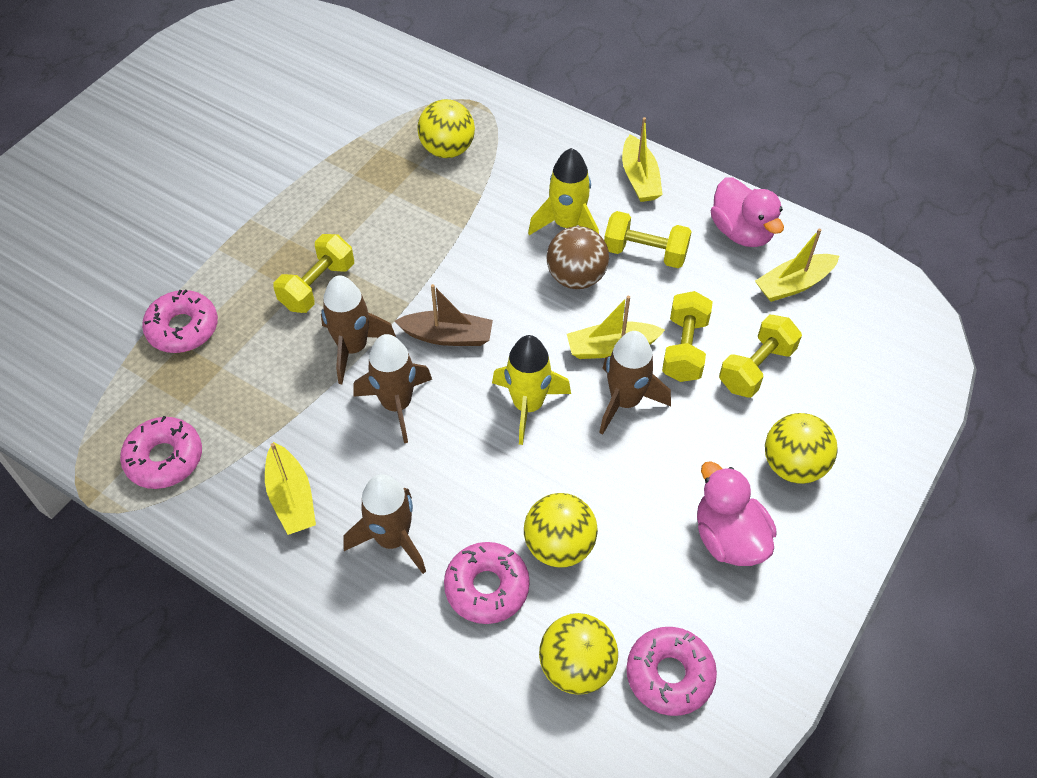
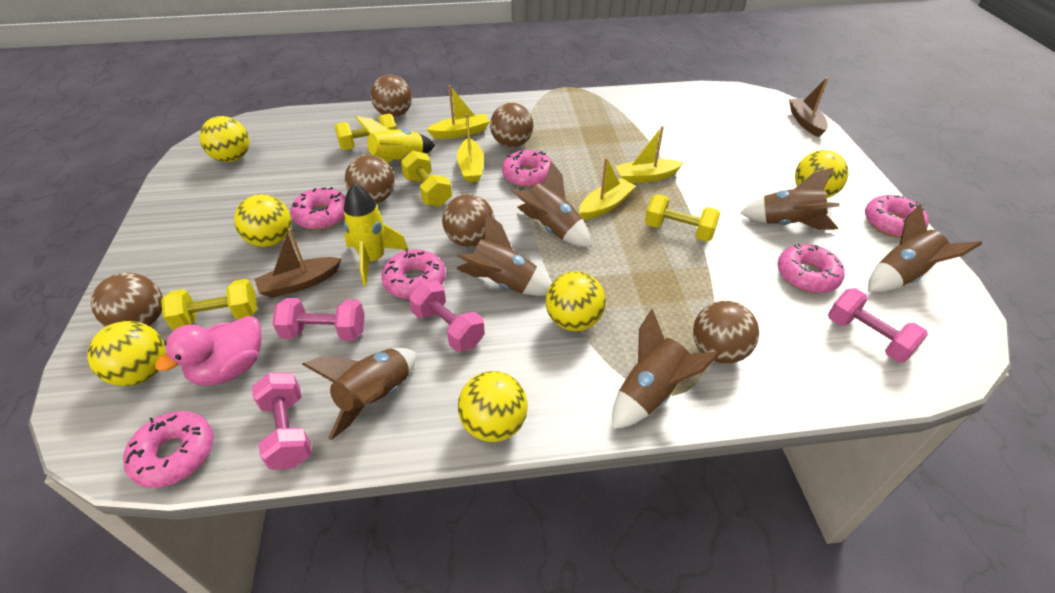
brown ball: 1 -> 6
brown boat: 1 -> 2
brown rocket: 4 -> 6
pink donut: 4 -> 6
pink duck: 2 -> 1
pink dumbbell: 0 -> 4
yellow ball: 4 -> 6

